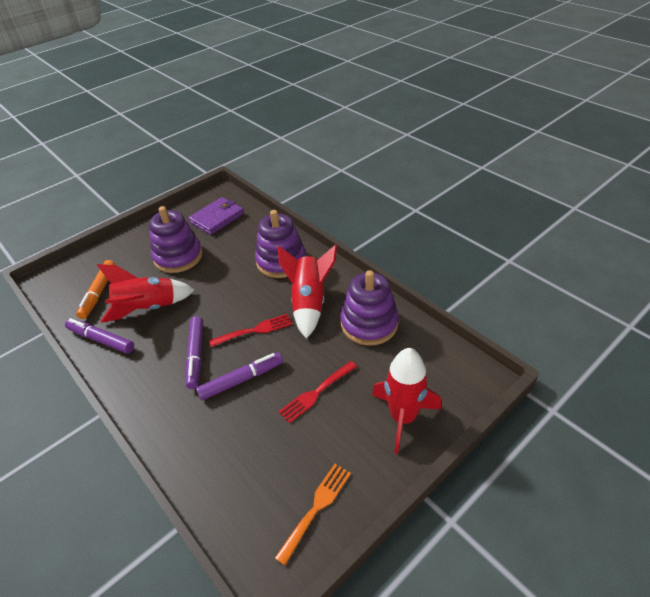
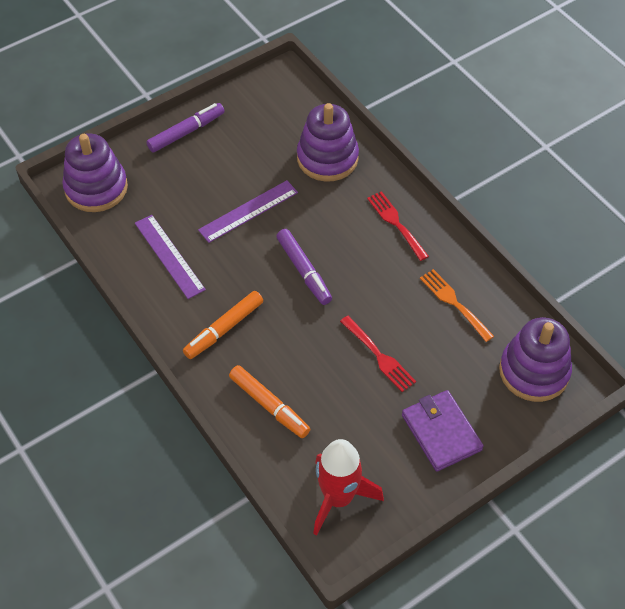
orange marker: 1 -> 2
purple marker: 3 -> 2
purple ruler: 0 -> 2
red rocket: 3 -> 1

